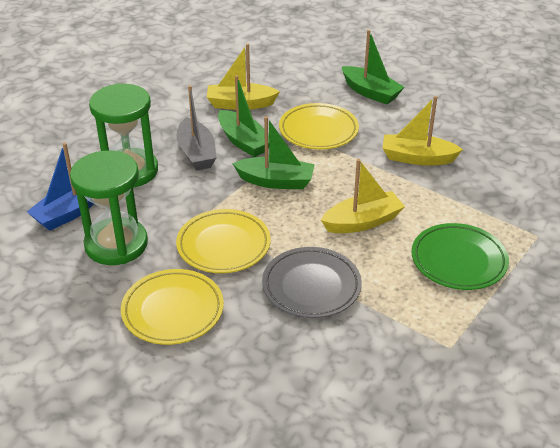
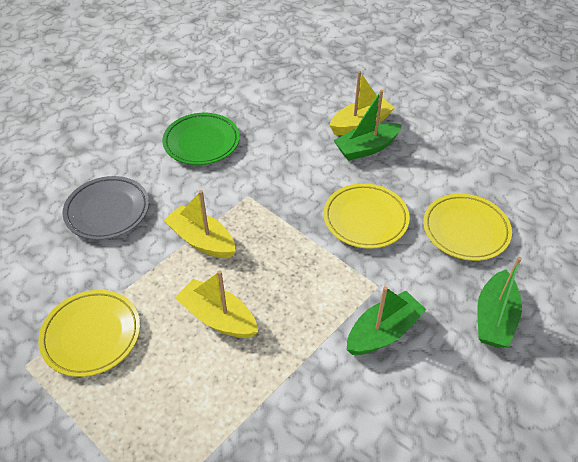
blue boat: 1 -> 0
green hourglass: 2 -> 0
grey boat: 1 -> 0

